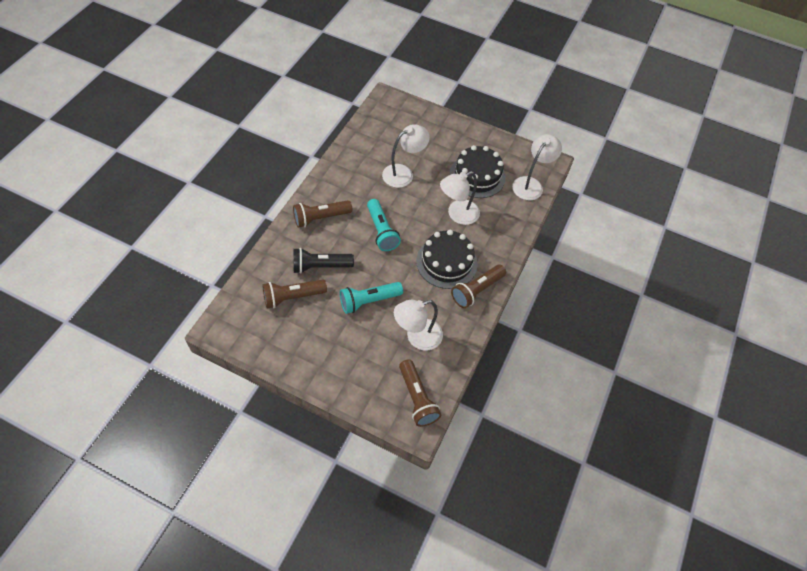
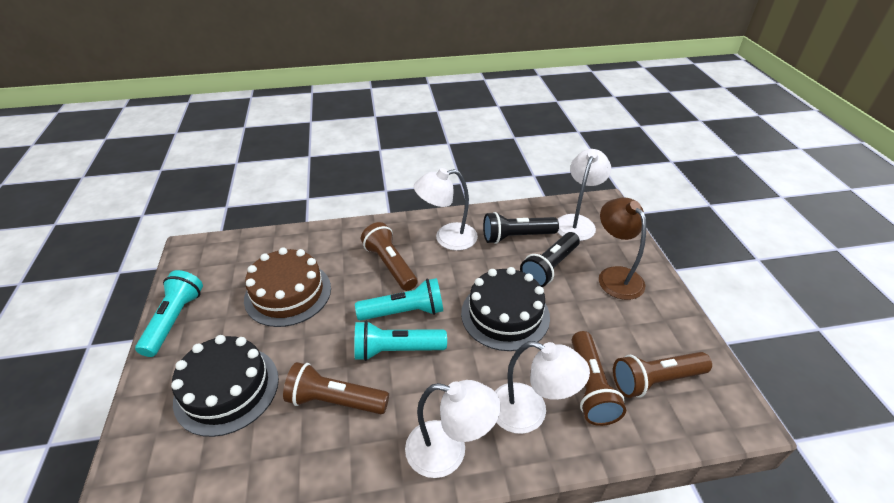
black flashlight: 1 -> 2
brown cake: 0 -> 1
brown lamp: 0 -> 1
turquoise flashlight: 2 -> 3

